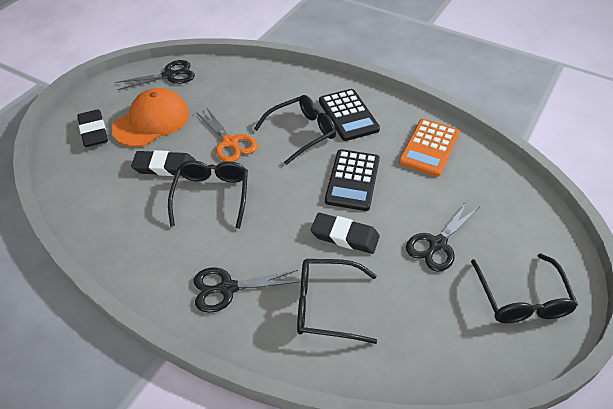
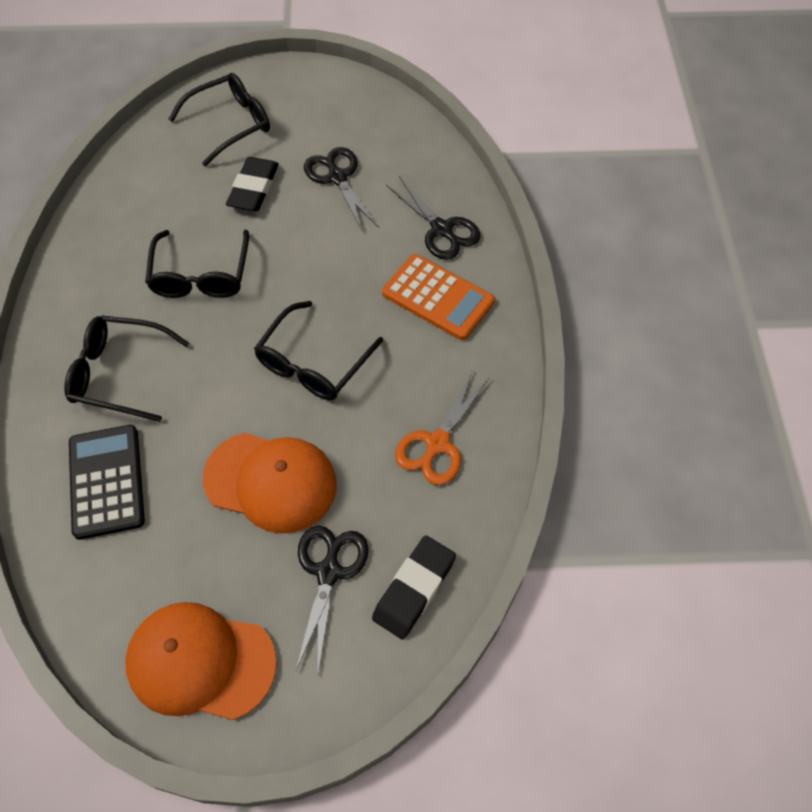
black calculator: 2 -> 1
black eraser: 3 -> 2
orange cap: 1 -> 2

